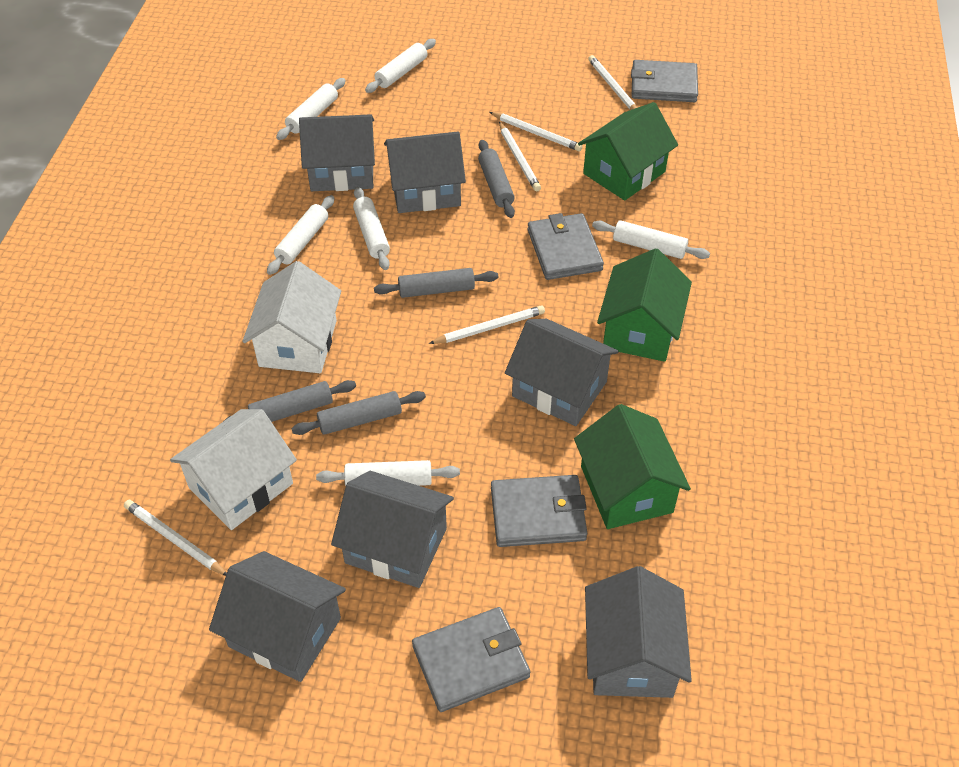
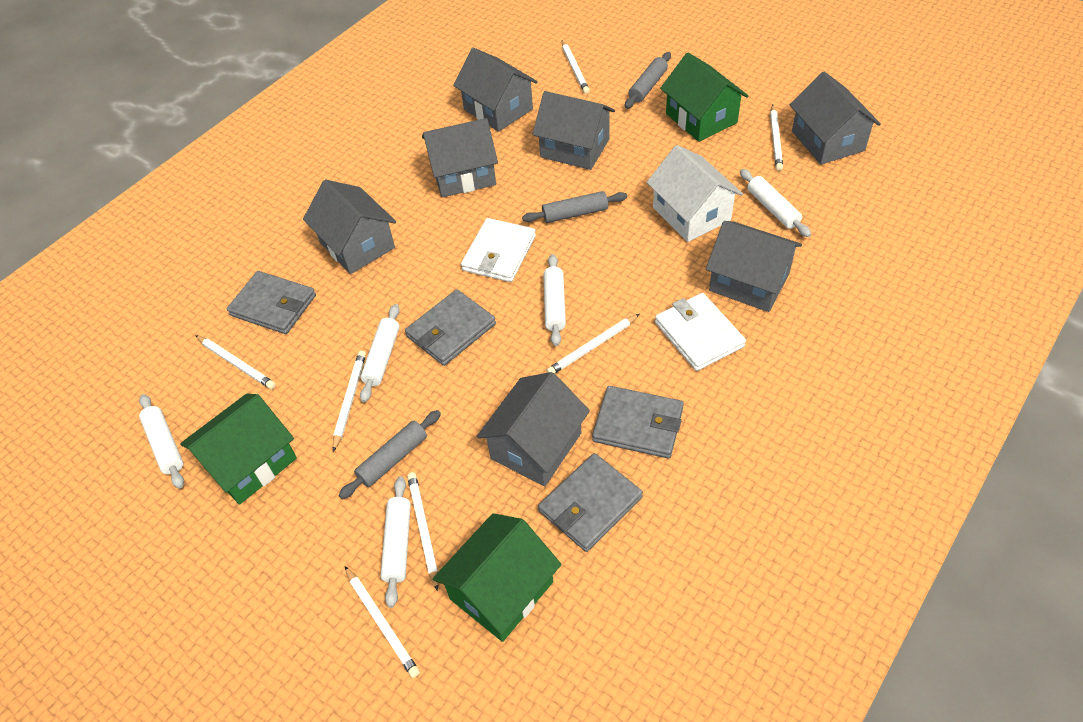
grey house: 6 -> 7
grey rolling pin: 4 -> 3
white house: 2 -> 1
white pencil: 5 -> 7
white rolling pin: 6 -> 5
white wallet: 0 -> 2

